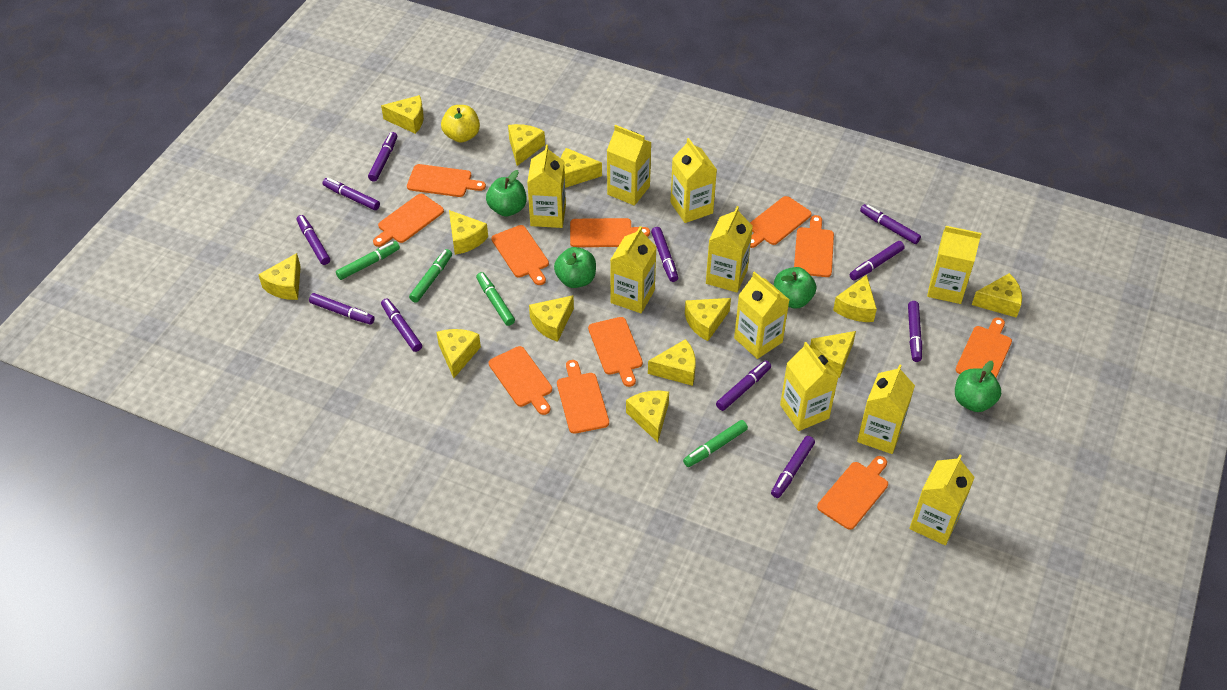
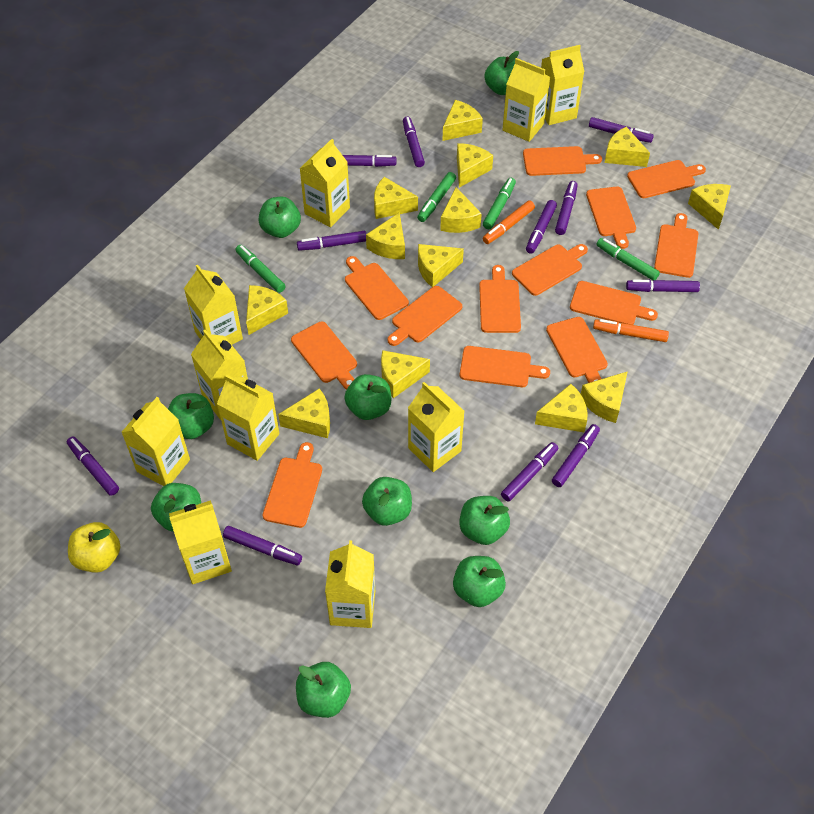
green apple: 4 -> 9
orange cutting board: 11 -> 13
orange marker: 0 -> 2

